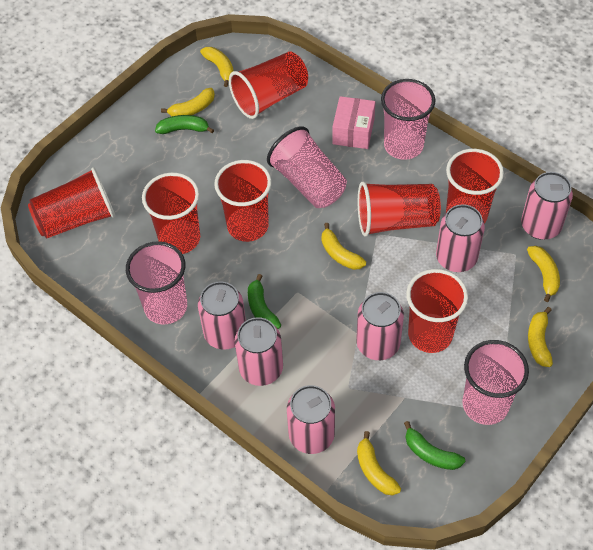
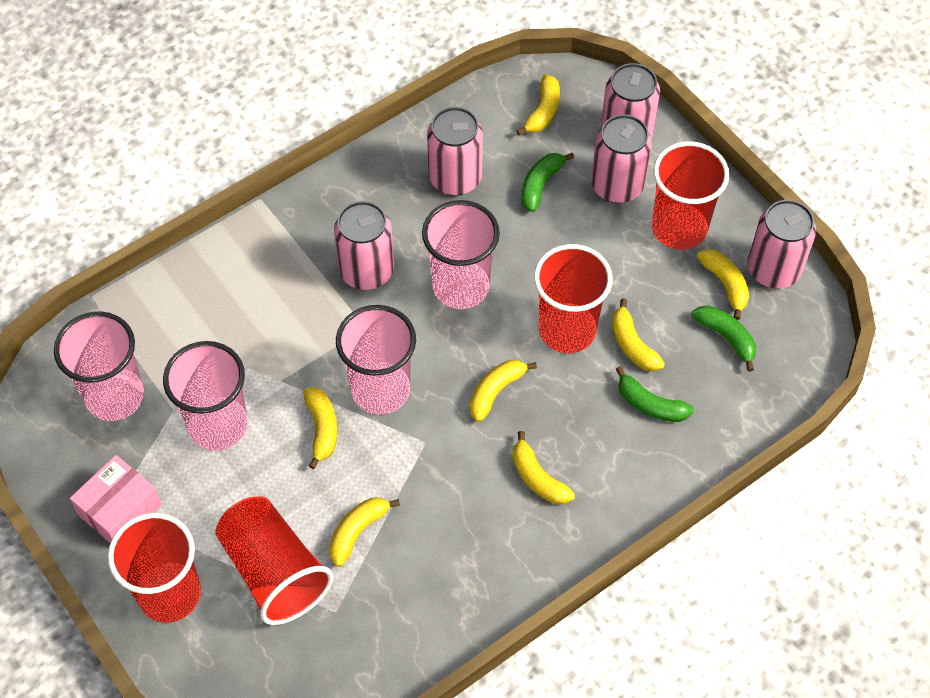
pink can: 6 -> 5
red cup: 7 -> 4
yellow banana: 6 -> 7

